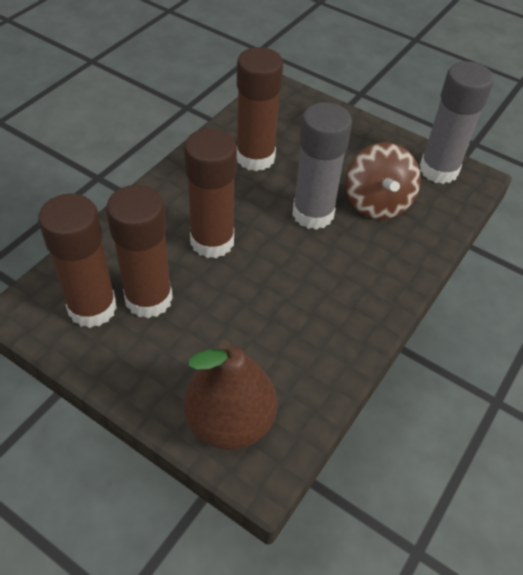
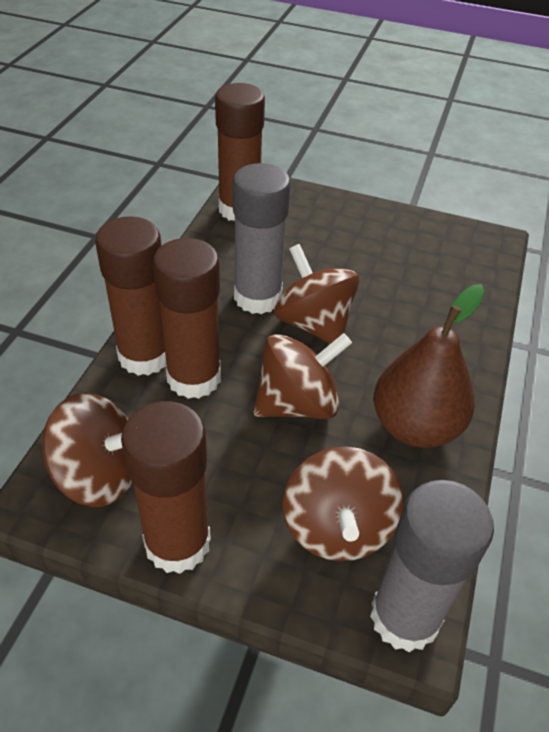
brown spinning top: 1 -> 4

